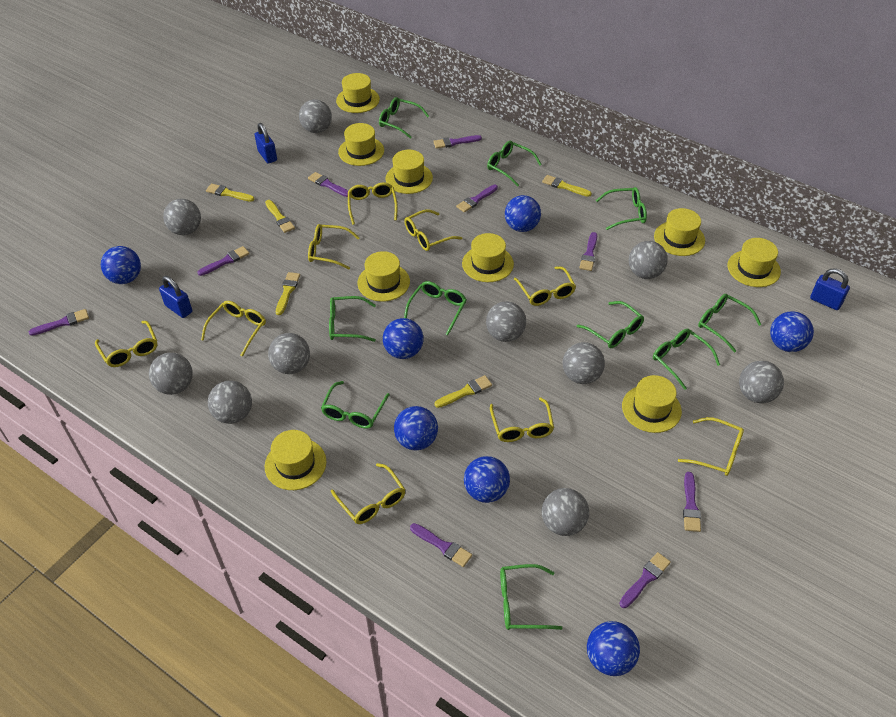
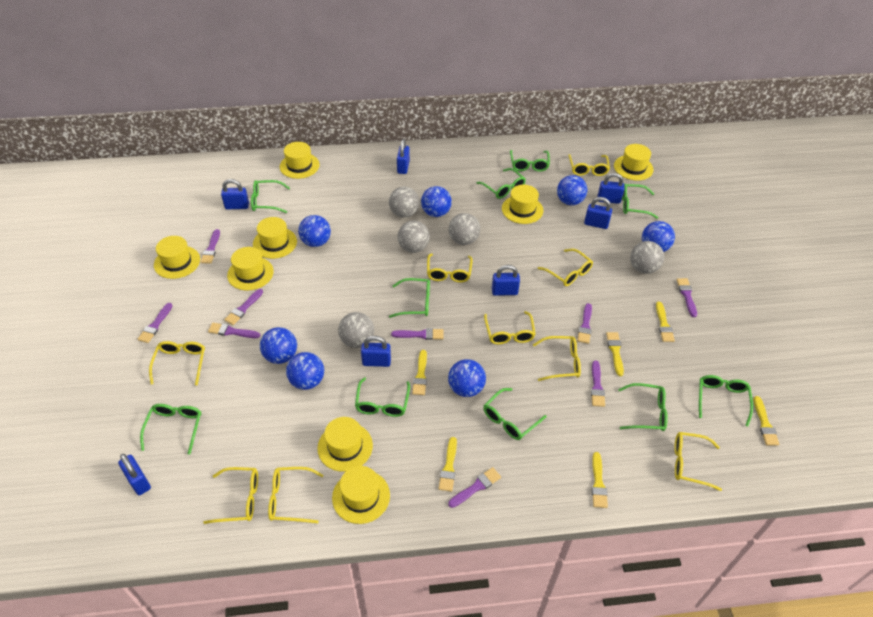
blue padlock: 3 -> 7
grey ball: 10 -> 5
yellow brush: 5 -> 6
yellow hat: 9 -> 8

